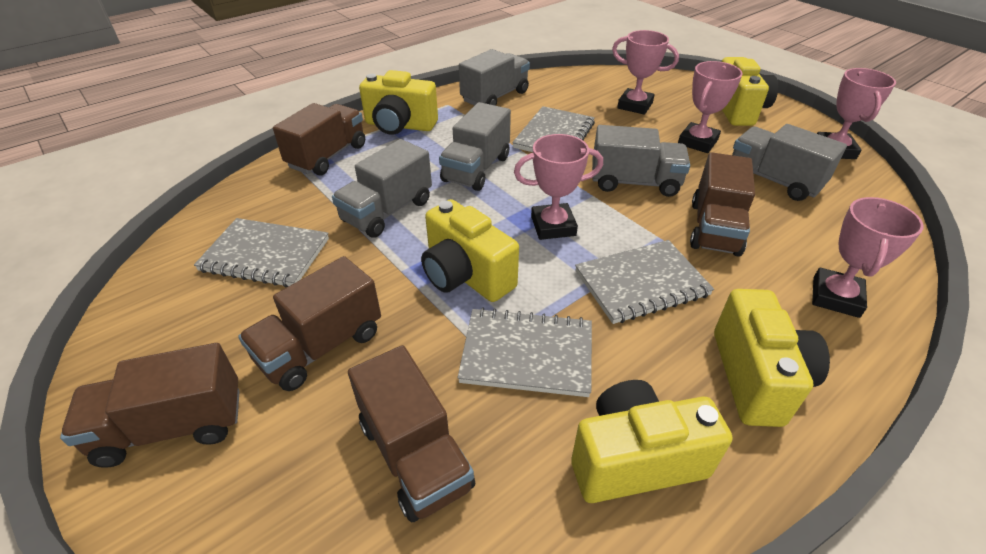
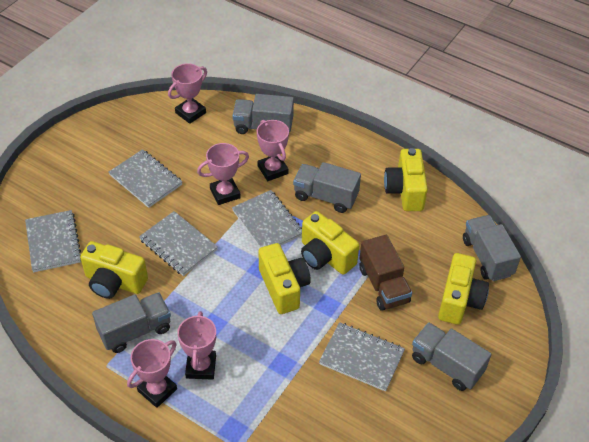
brown truck: 5 -> 1
grey notebook: 4 -> 5

